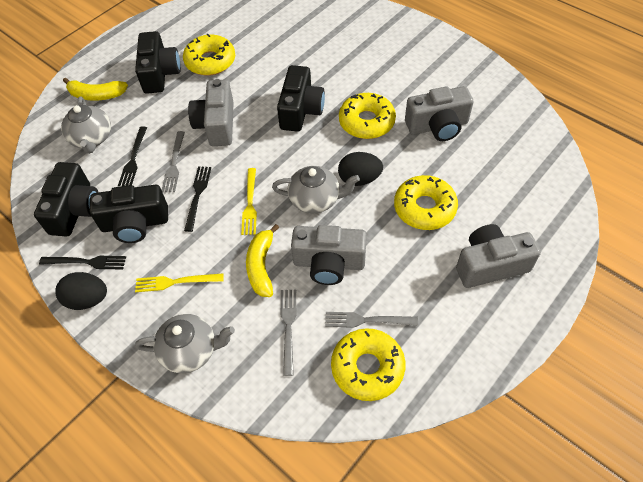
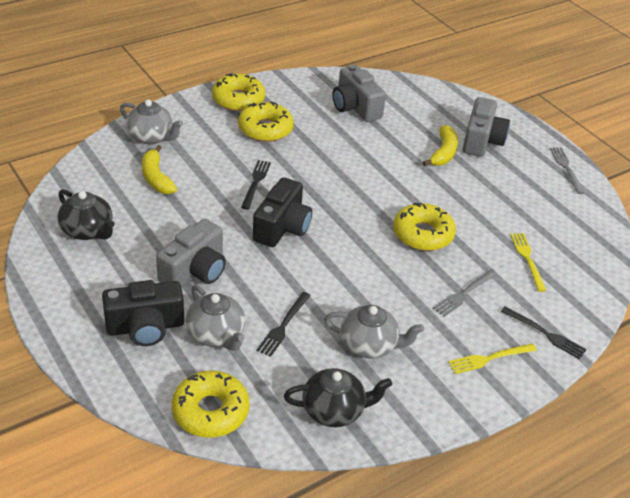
black camera: 4 -> 2
black egg: 2 -> 0
black teapot: 0 -> 2
grey camera: 4 -> 3
grey fork: 3 -> 2

